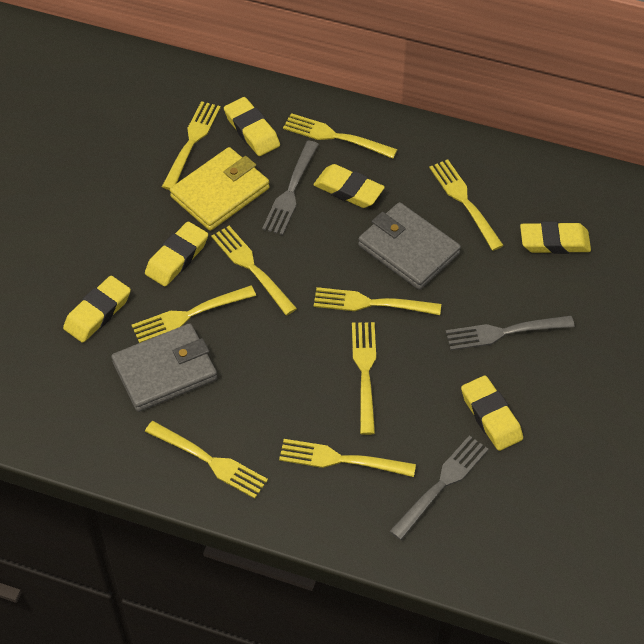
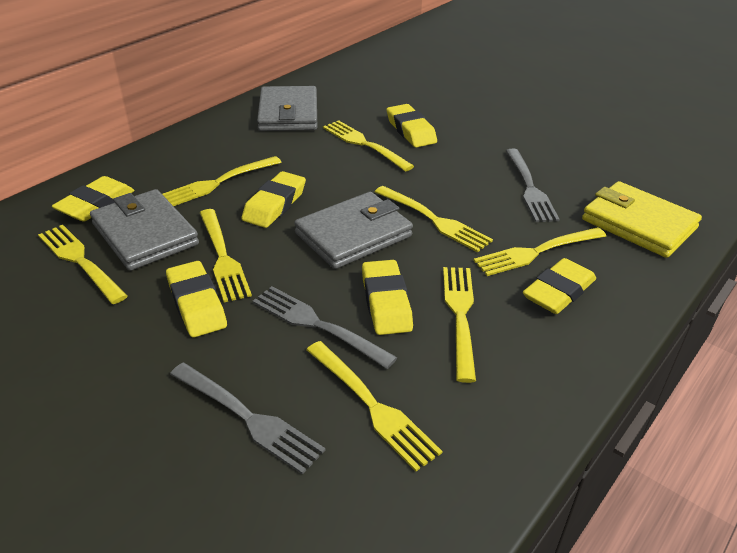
grey wallet: 2 -> 3
yellow fork: 9 -> 8

